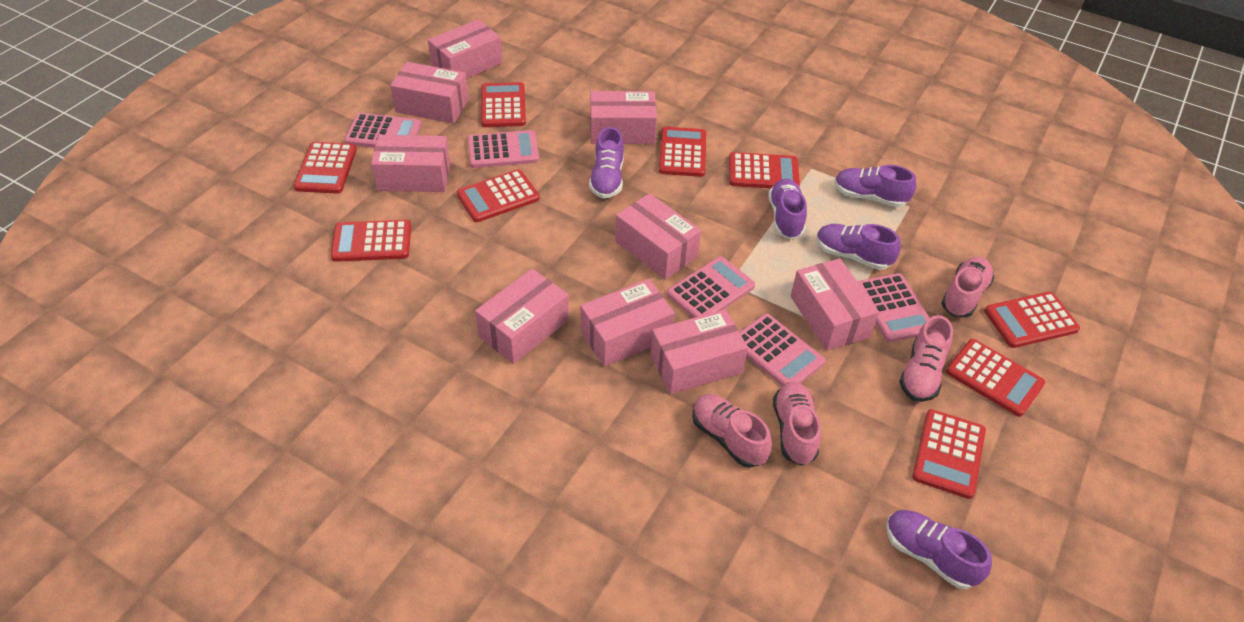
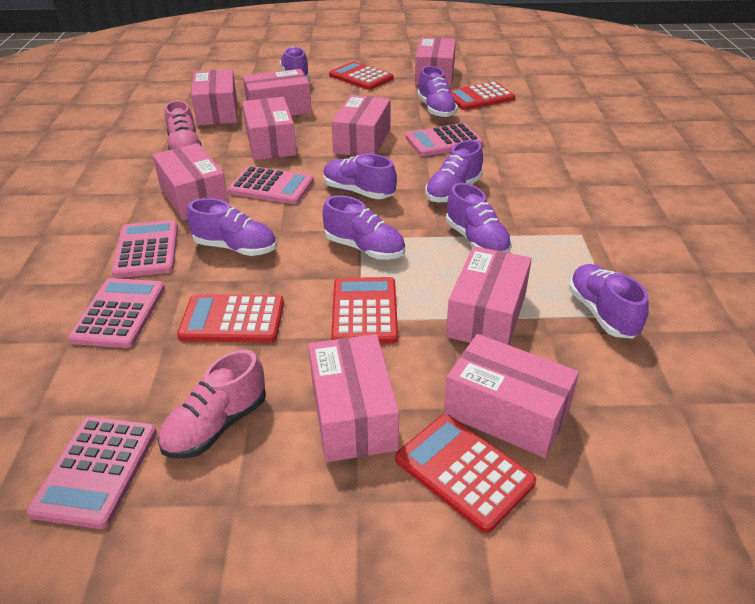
pink shoe: 4 -> 2
purple shoe: 5 -> 8
red calculator: 9 -> 5

